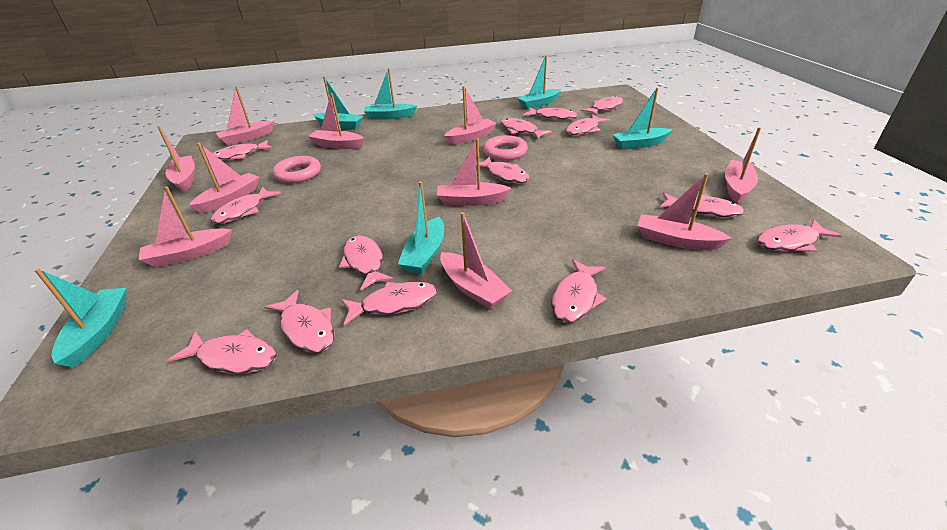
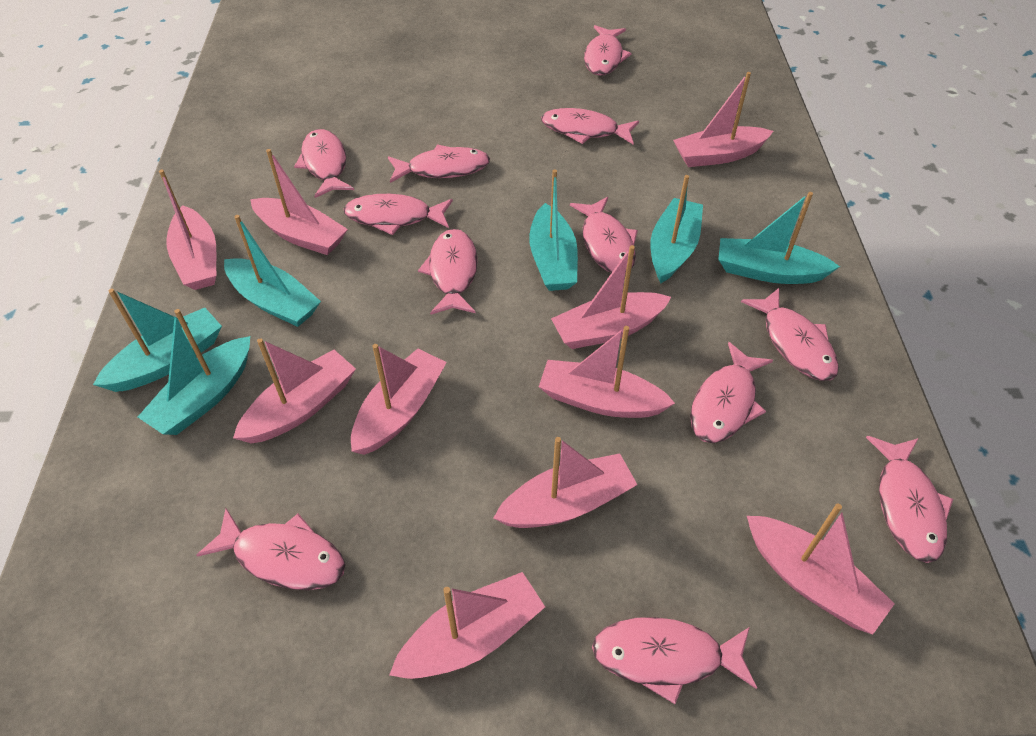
pink fish: 14 -> 12
pink ring: 2 -> 0

